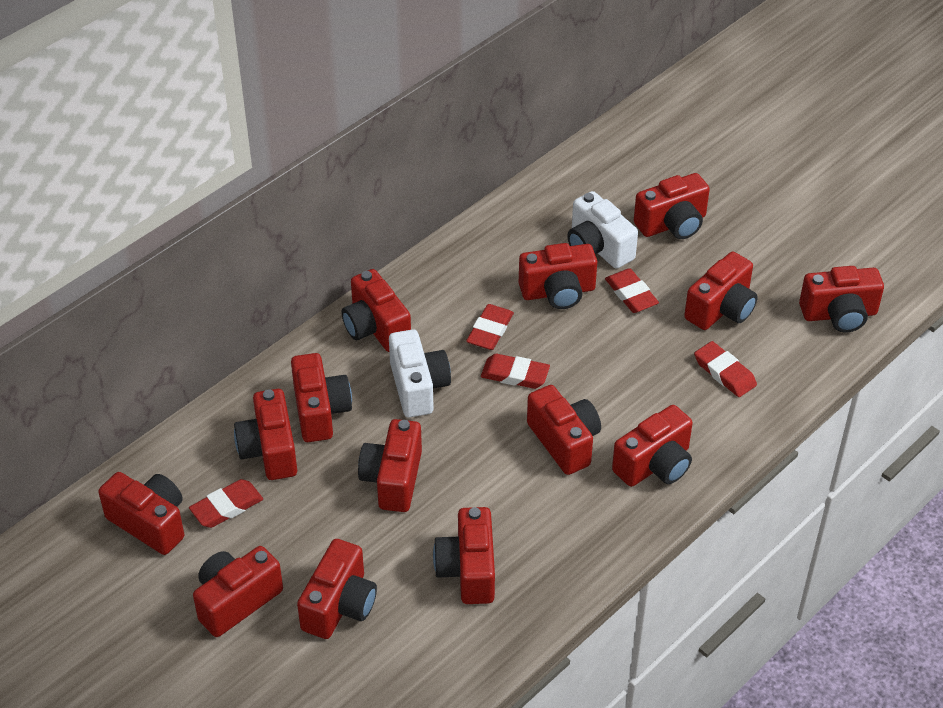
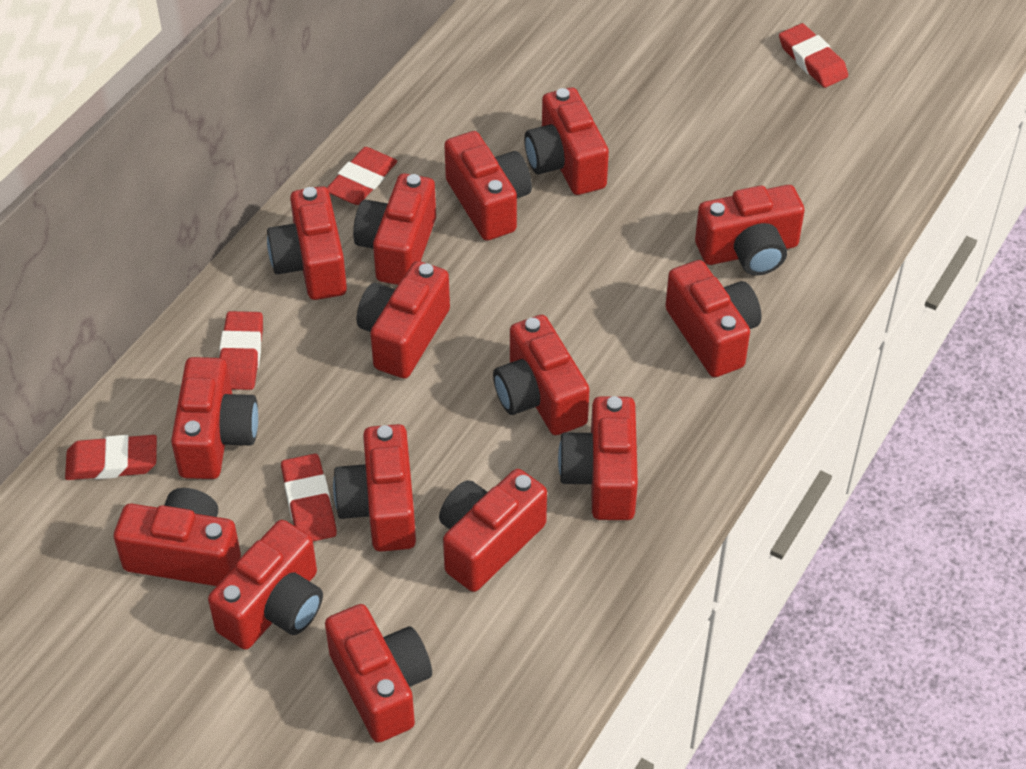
red camera: 14 -> 15
white camera: 2 -> 0

